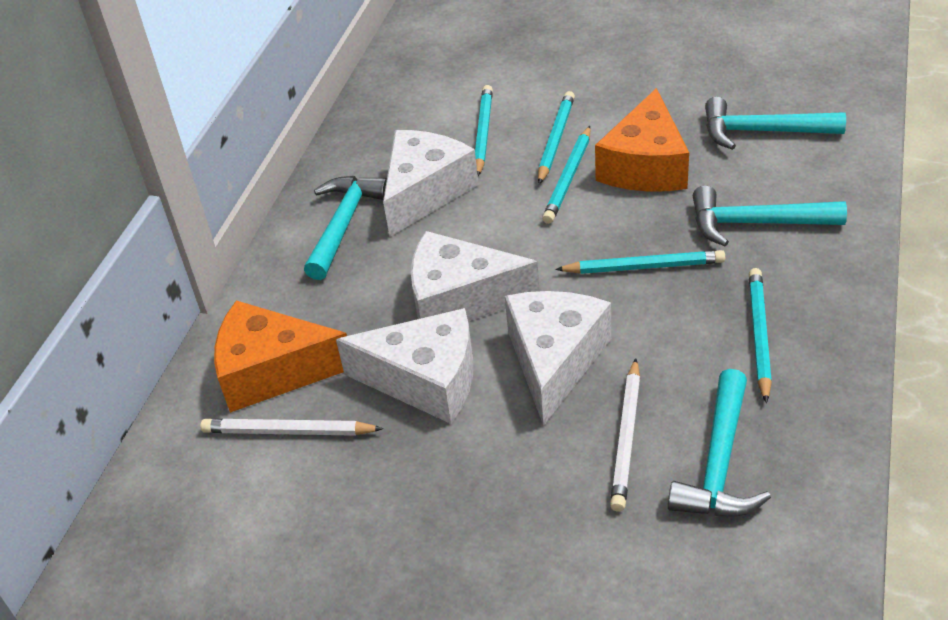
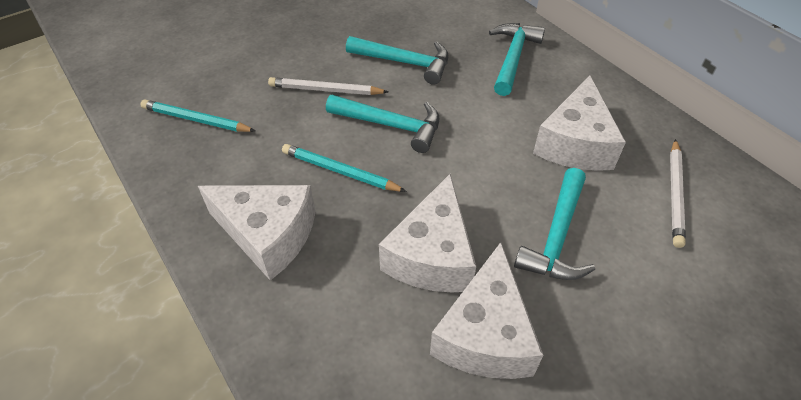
orange cheese: 2 -> 0
turquoise pencil: 5 -> 2

